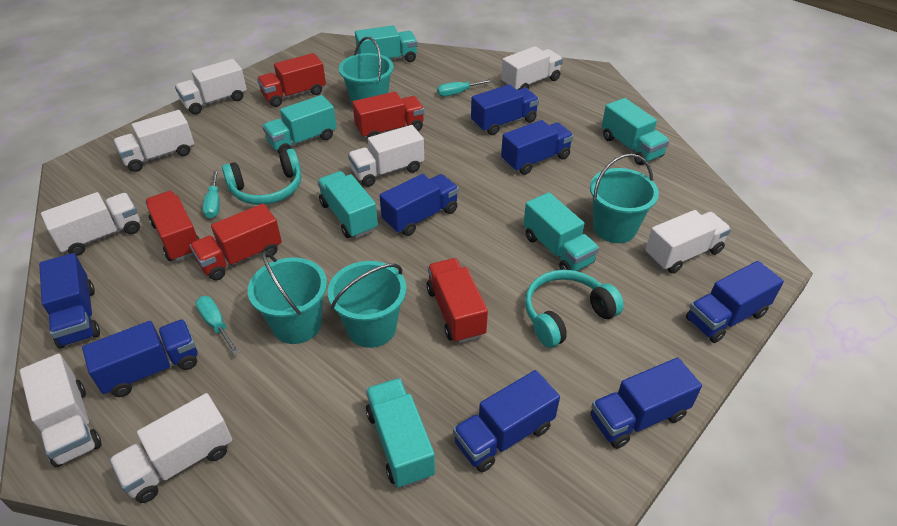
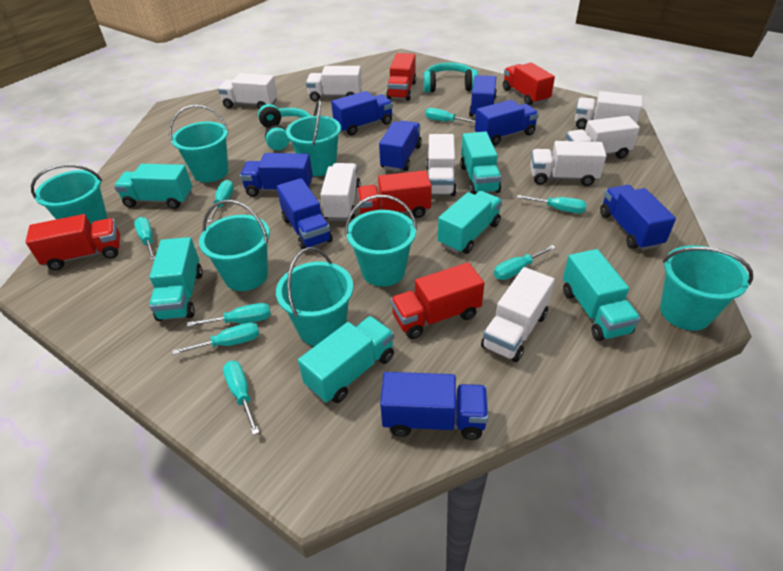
turquoise bucket: 4 -> 7
turquoise screwdriver: 3 -> 8

